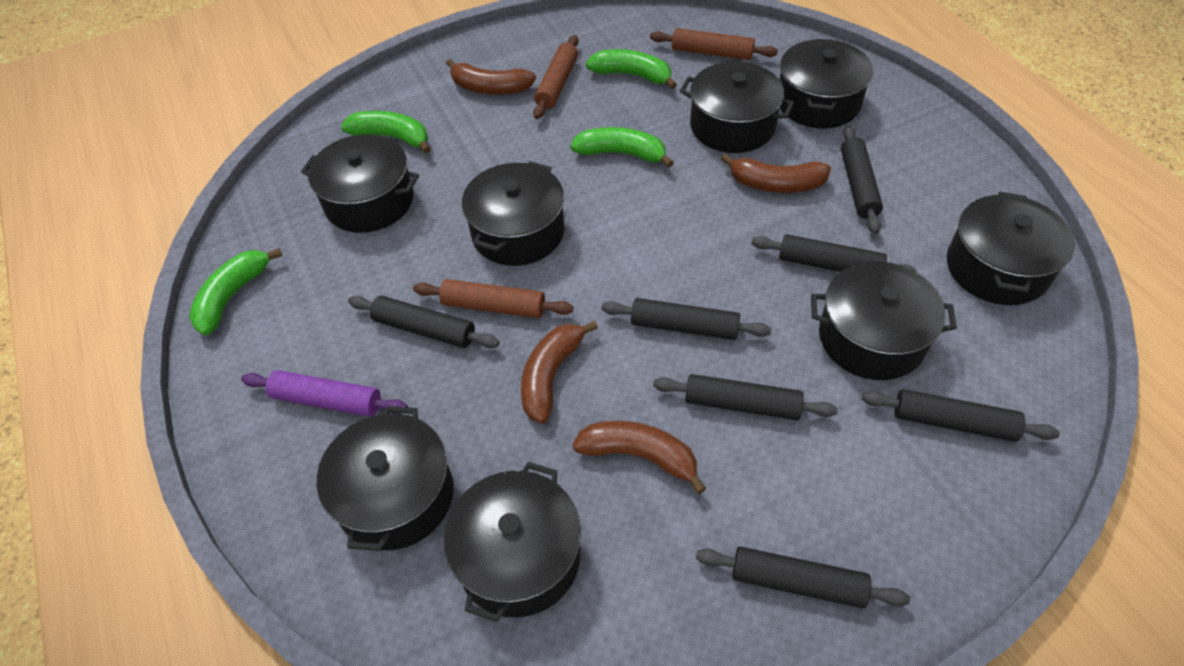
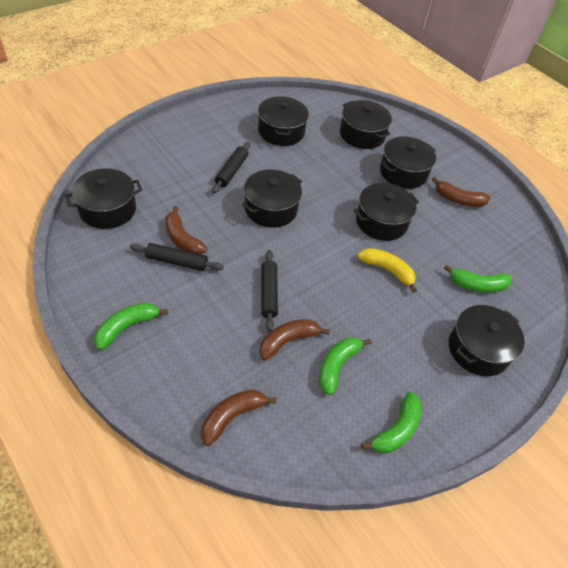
black pot: 8 -> 7
black rolling pin: 7 -> 3
brown rolling pin: 3 -> 0
purple rolling pin: 1 -> 0
yellow banana: 0 -> 1

